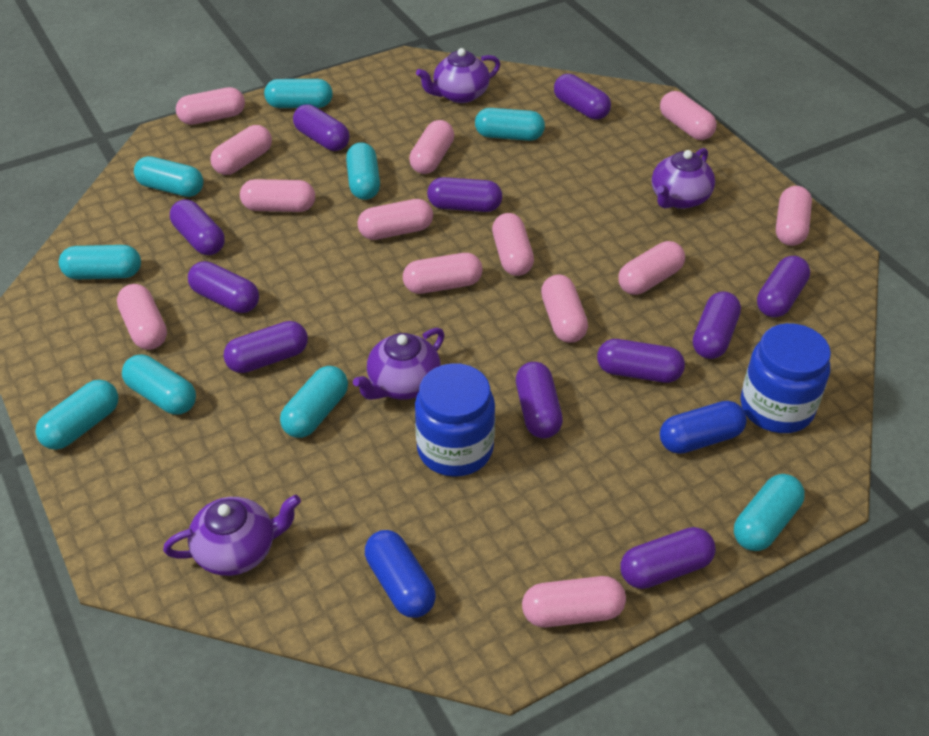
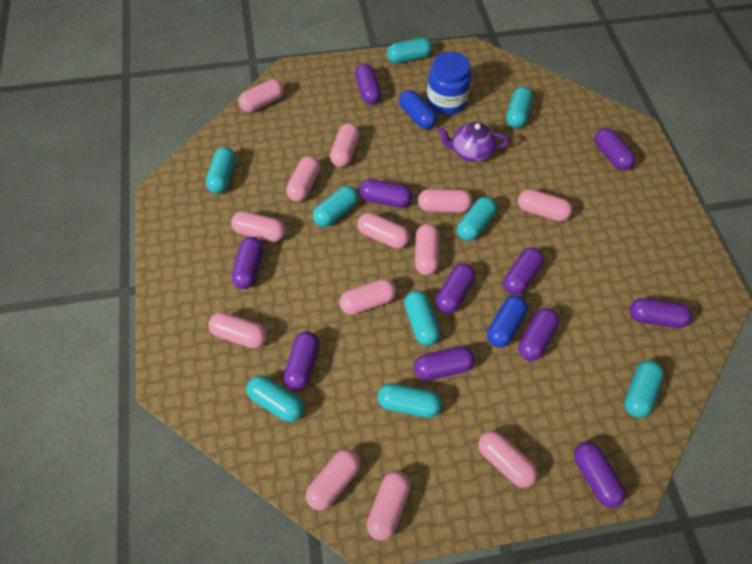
blue jar: 2 -> 1
purple teapot: 4 -> 1

